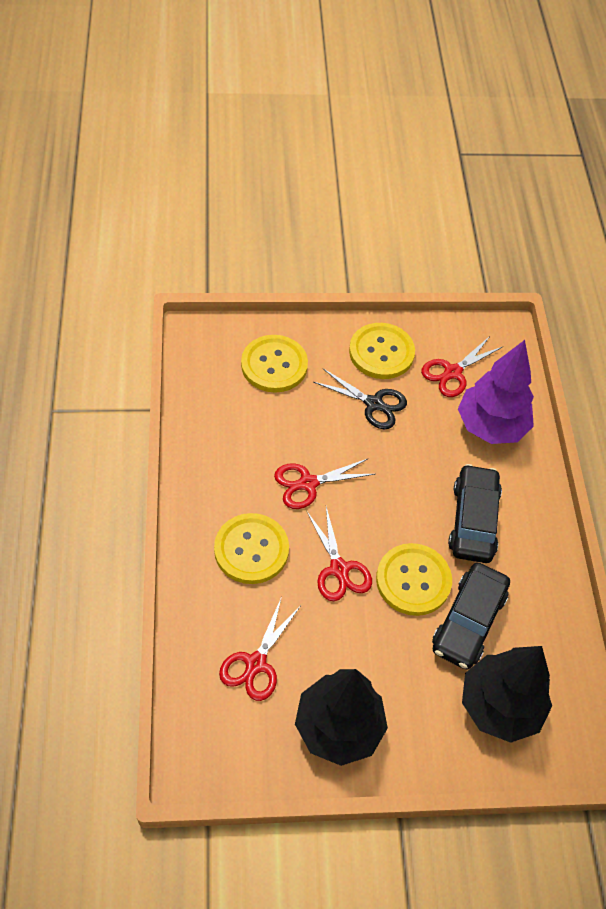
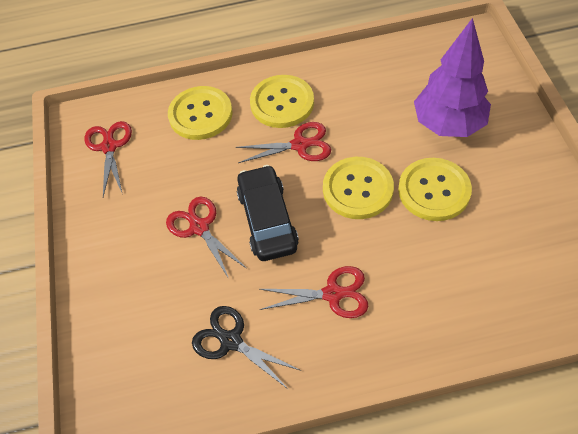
black car: 2 -> 1
black tree: 2 -> 0

